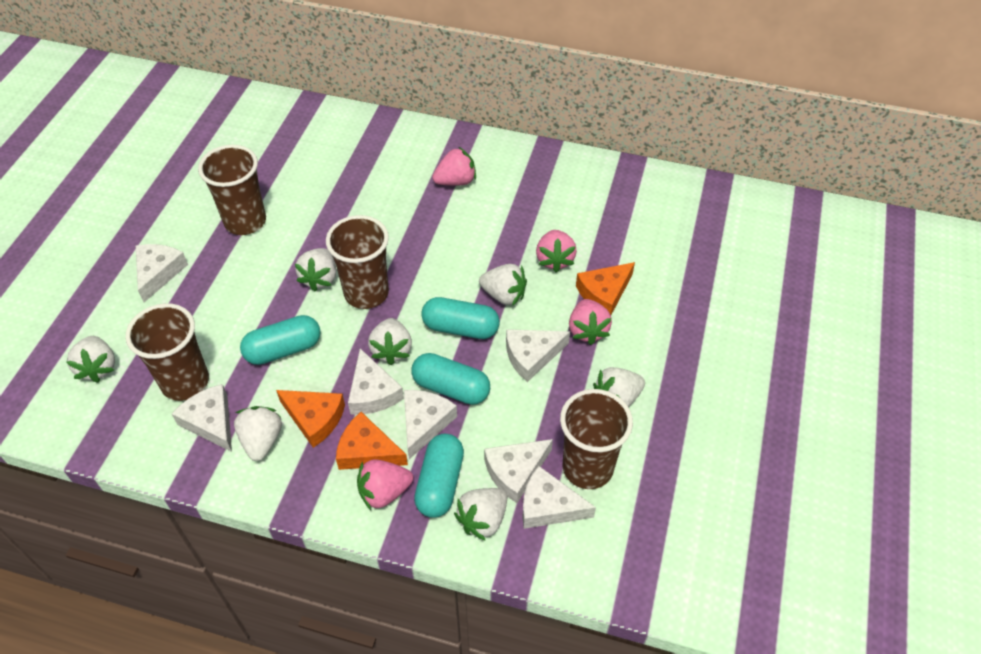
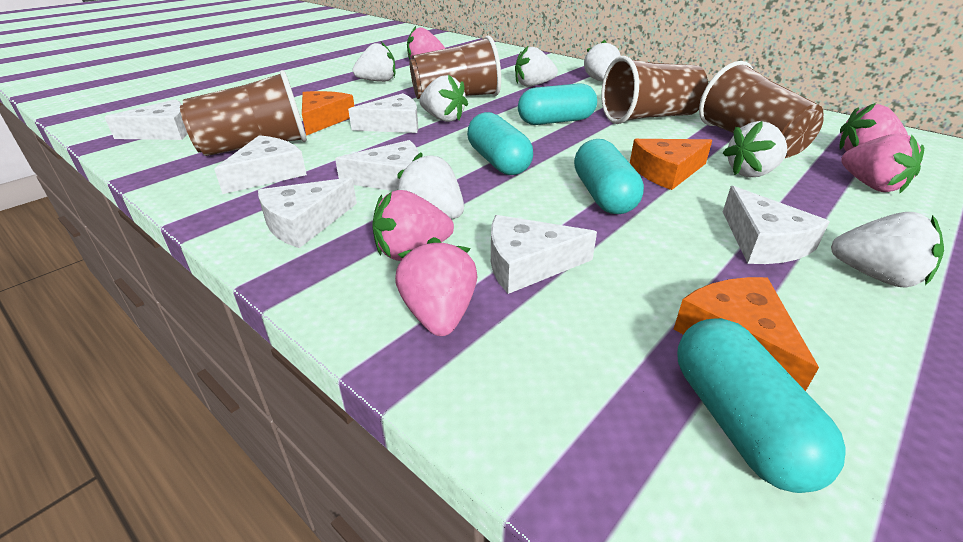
pink strawberry: 4 -> 5

